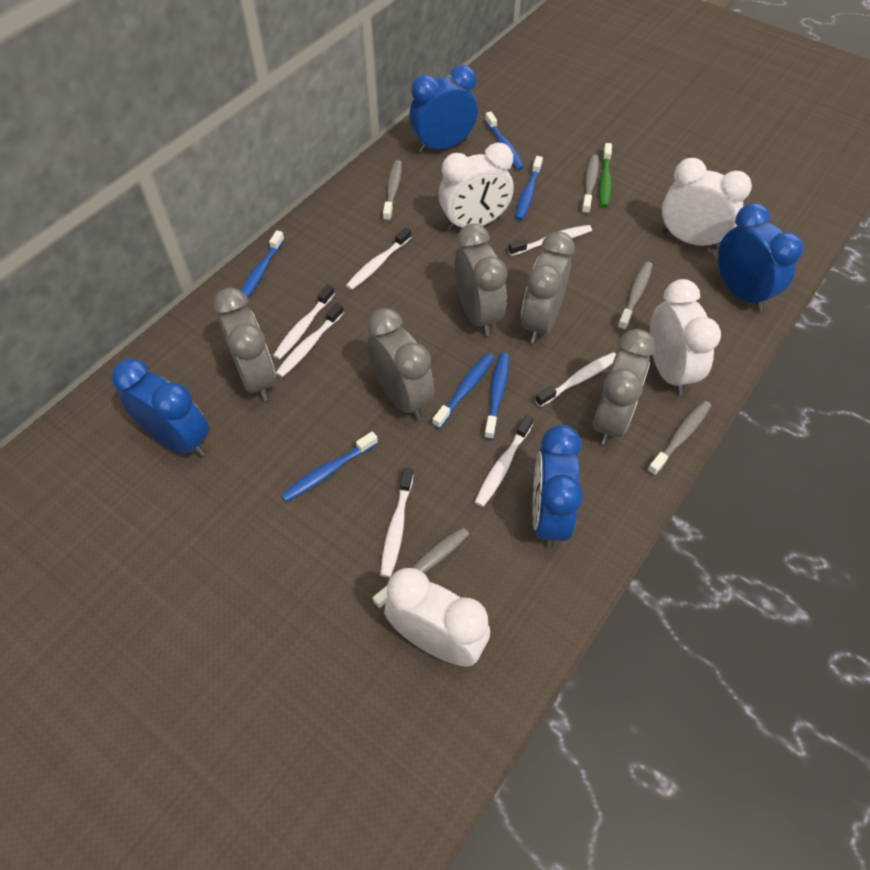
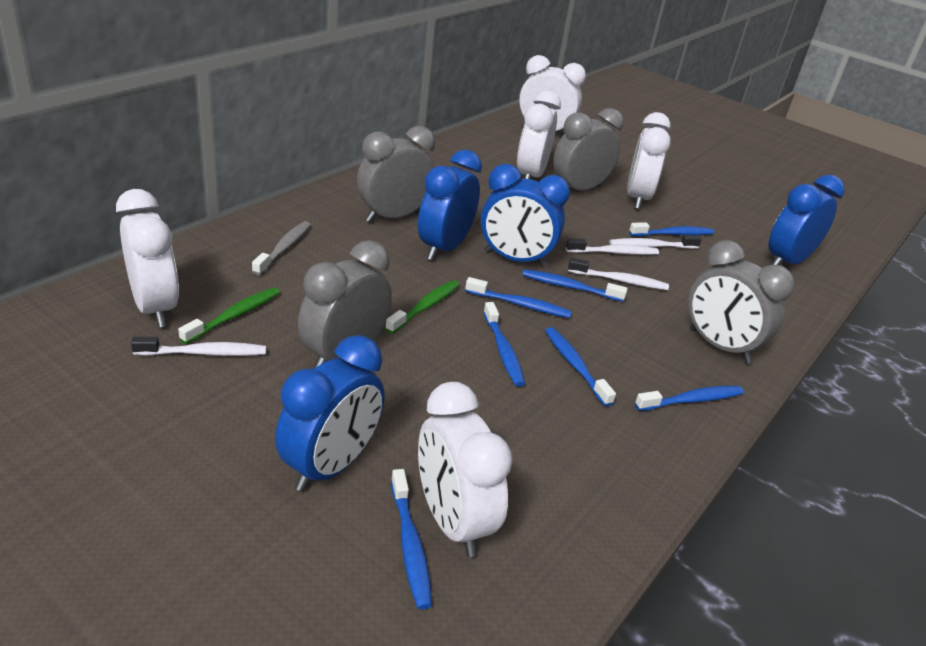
blue toothbrush: 6 -> 7
green toothbrush: 1 -> 2
grey clock: 5 -> 4
grey toothbrush: 5 -> 1
white clock: 4 -> 5
white toothbrush: 7 -> 4

